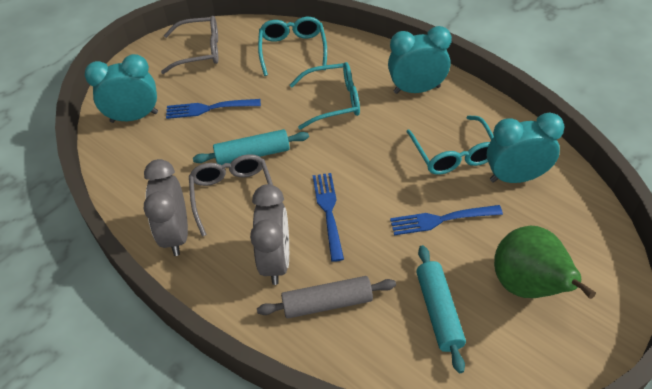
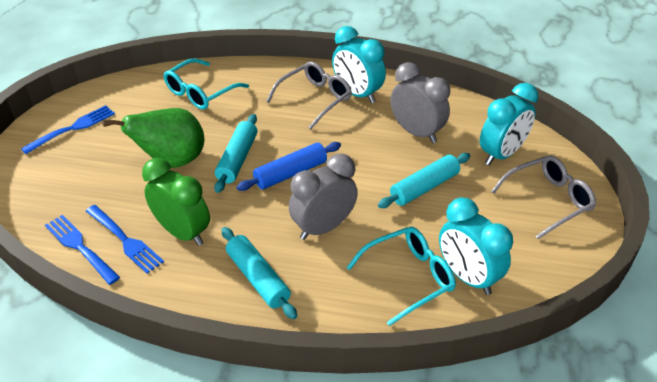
blue rolling pin: 0 -> 1
green clock: 0 -> 1
grey rolling pin: 1 -> 0
turquoise glasses: 3 -> 2
turquoise rolling pin: 2 -> 3

